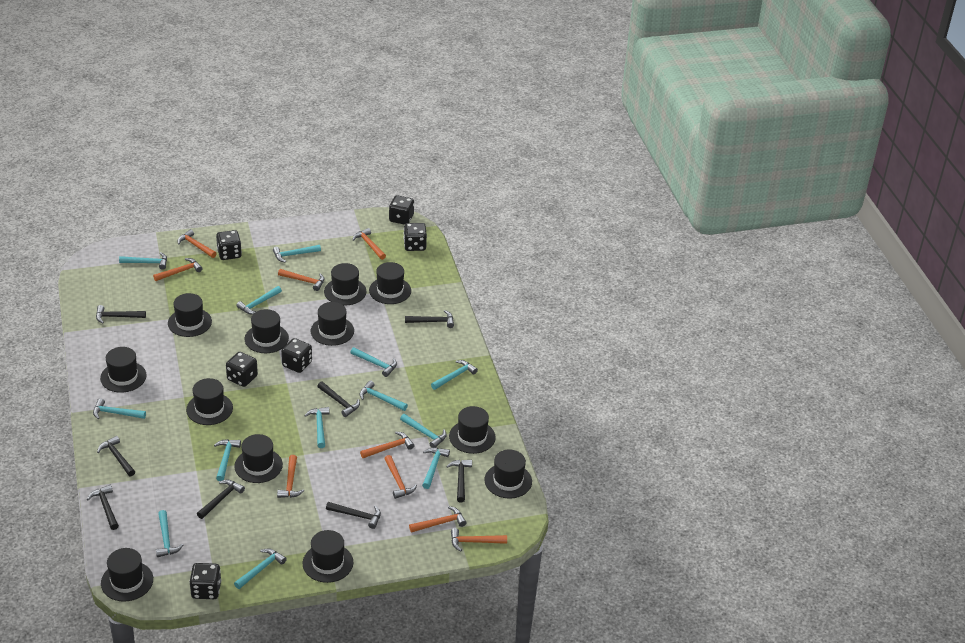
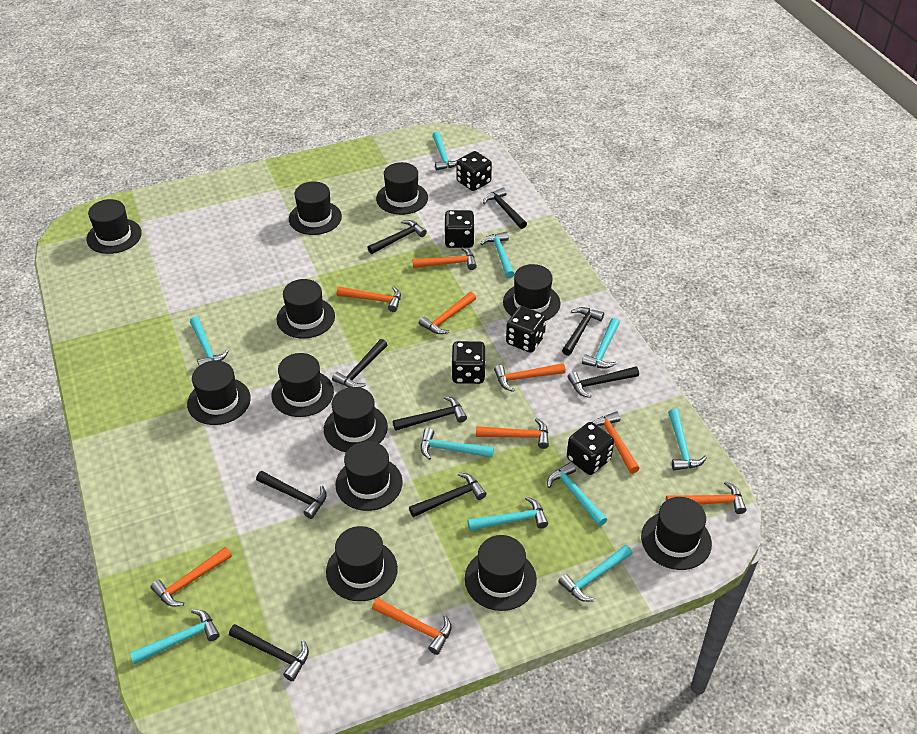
black dice: 6 -> 5
black hammer: 8 -> 9
turquoise hammer: 13 -> 10

